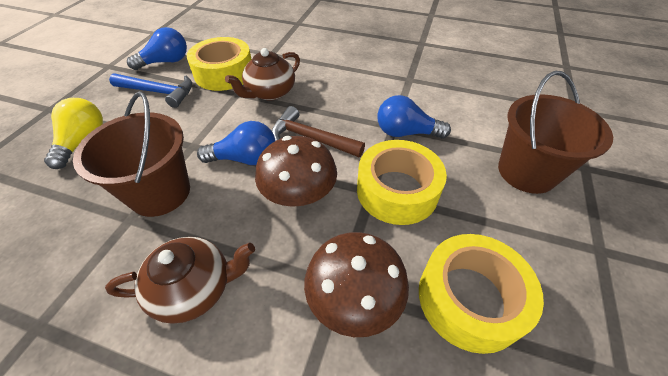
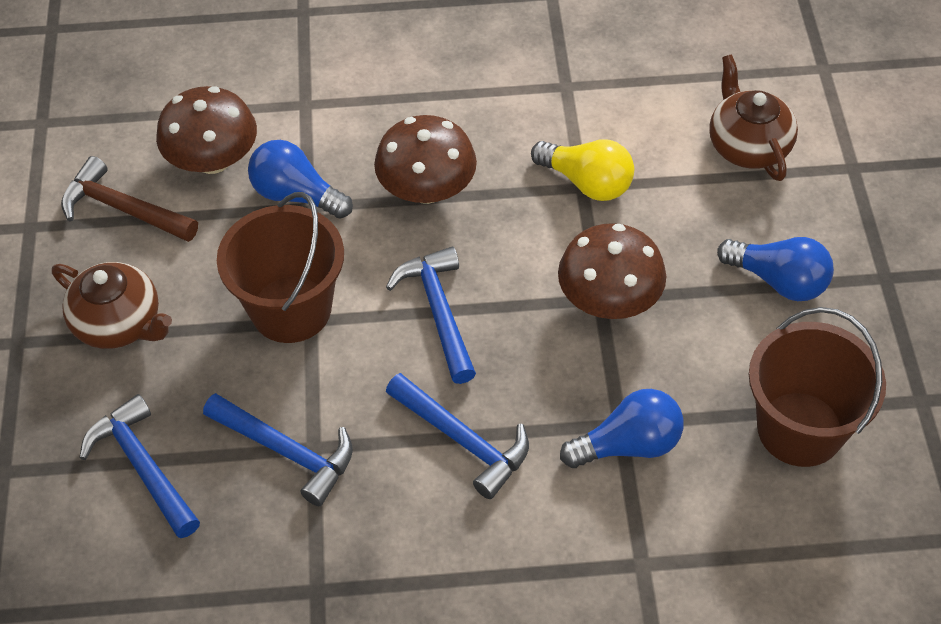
blue hammer: 1 -> 4
brown mushroom: 2 -> 3
yellow tape: 3 -> 0

